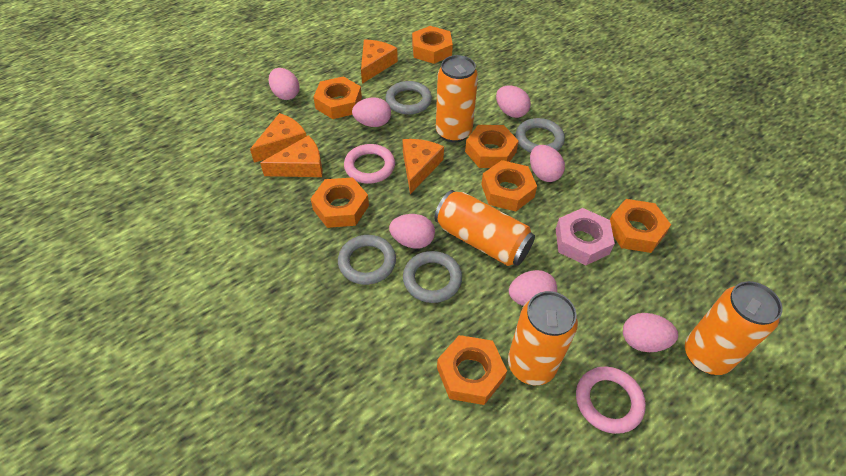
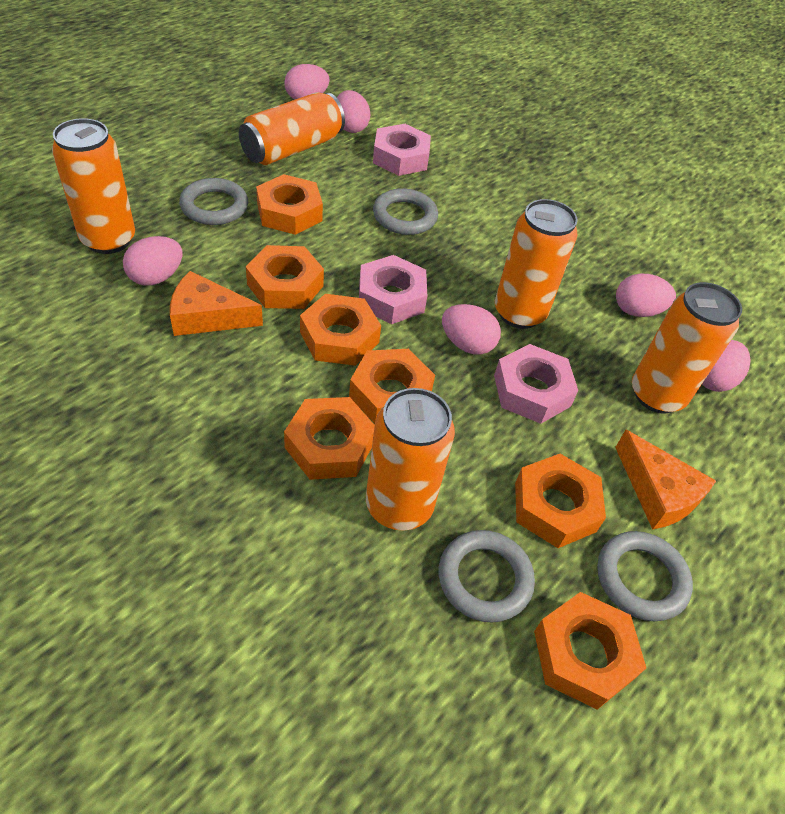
orange can: 4 -> 5
orange cheese: 4 -> 2
pink egg: 7 -> 6
pink nut: 1 -> 3
pink ring: 2 -> 0

